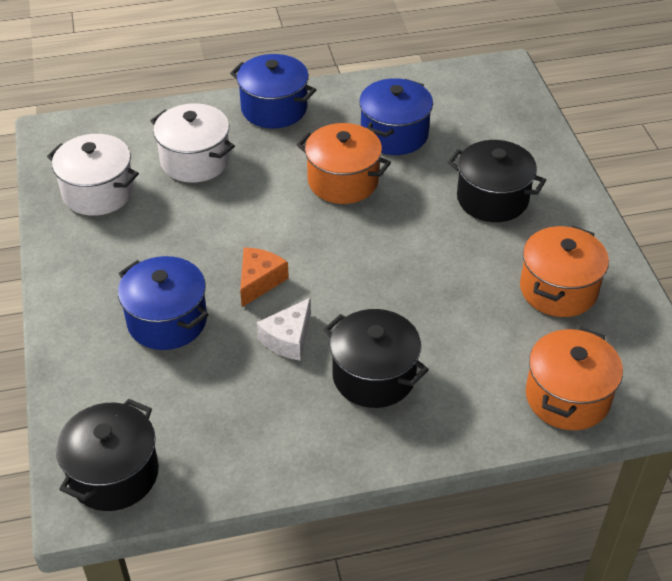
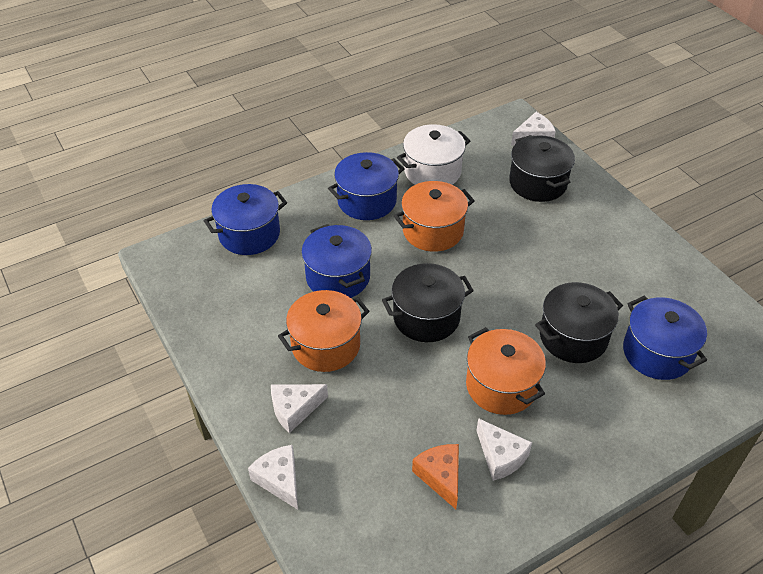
blue pot: 3 -> 4
white cheese: 1 -> 4
white pot: 2 -> 1

